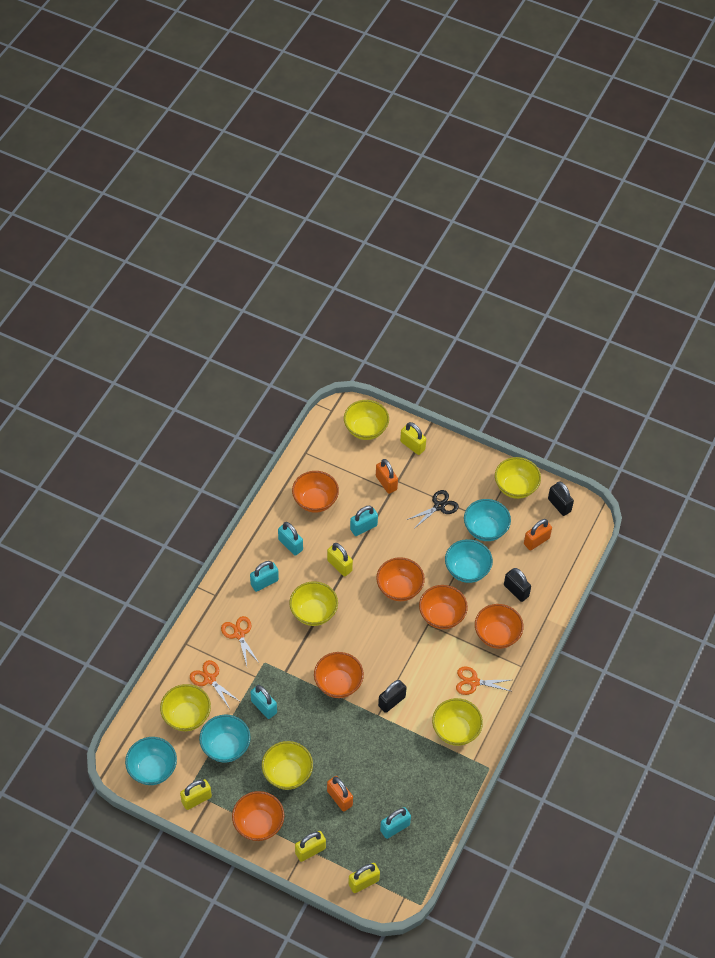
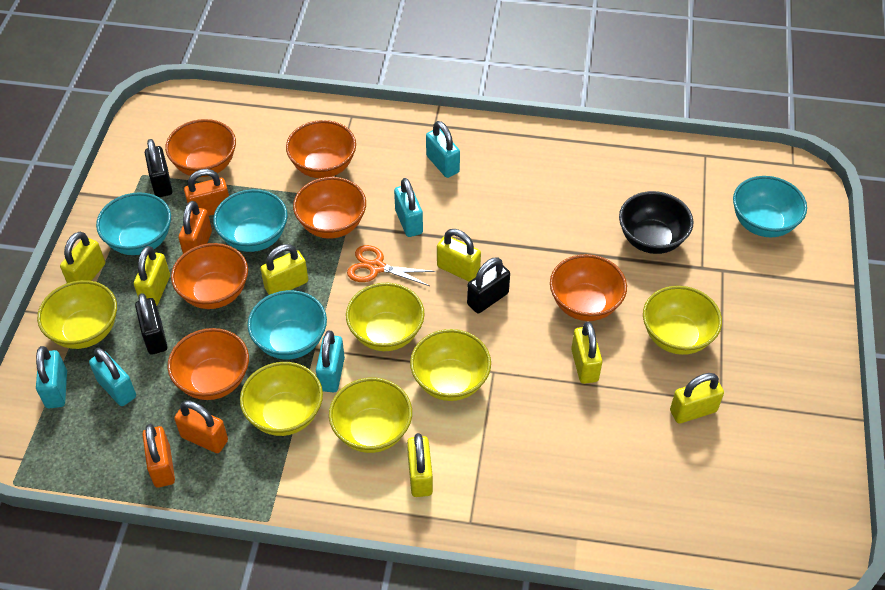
black bowl: 0 -> 1
black scissors: 1 -> 0
orange padlock: 3 -> 4
orange scissors: 3 -> 1
yellow padlock: 5 -> 7

